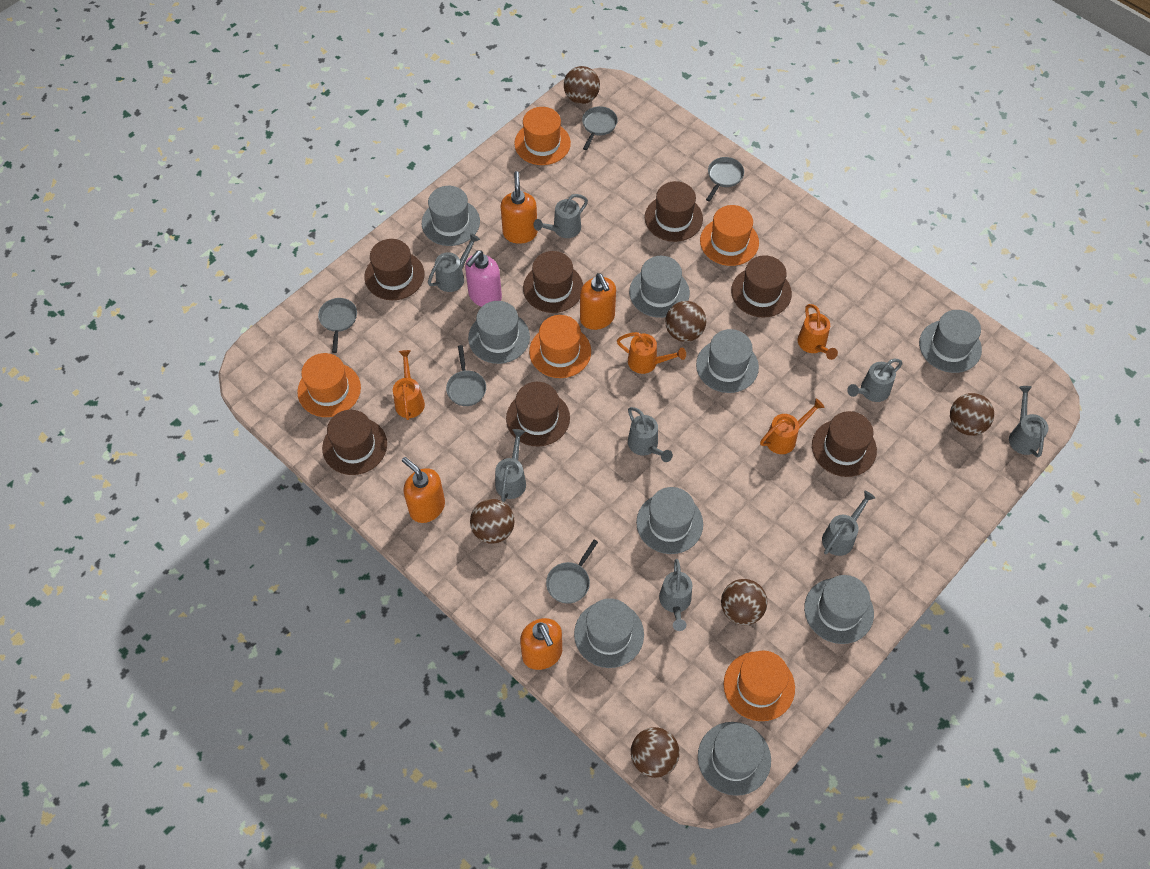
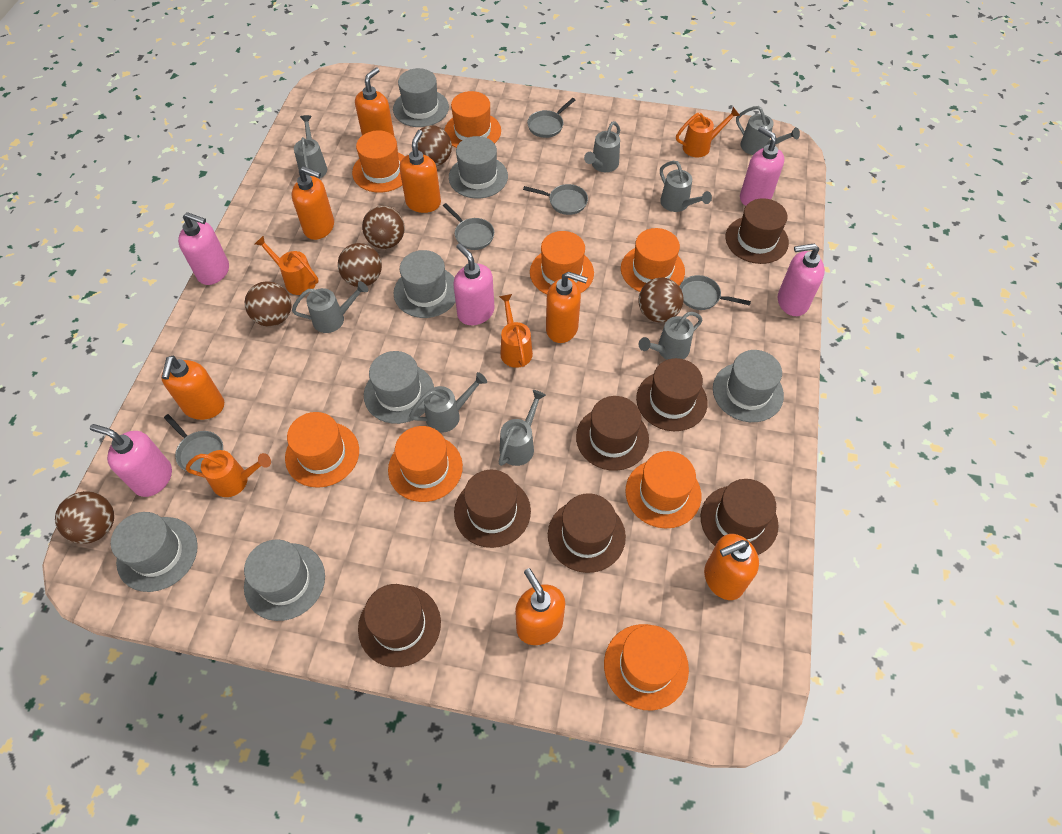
grey hat: 9 -> 7
orange hat: 5 -> 8
orange soap dispenser: 4 -> 7
pink soap dispenser: 1 -> 5

